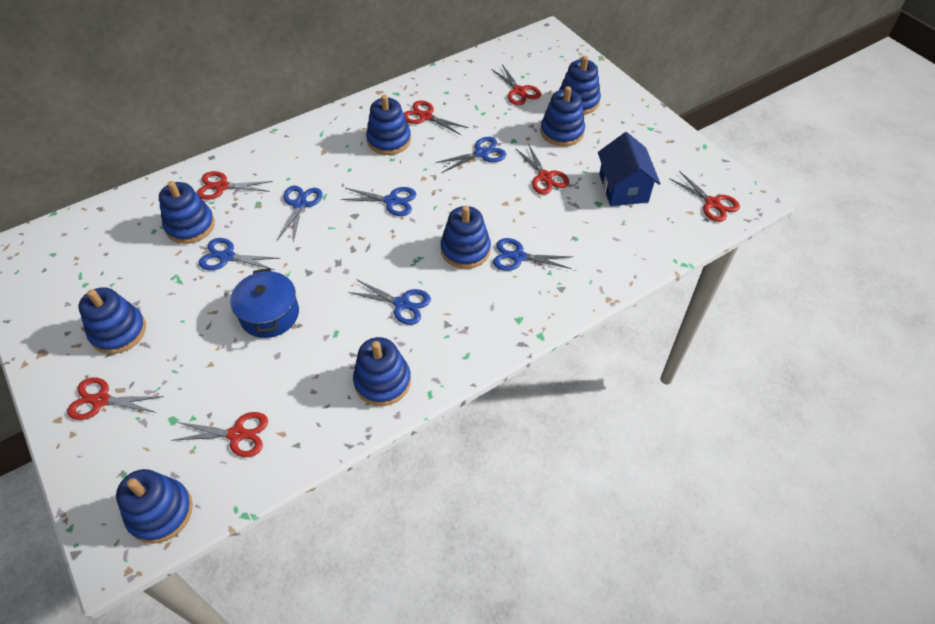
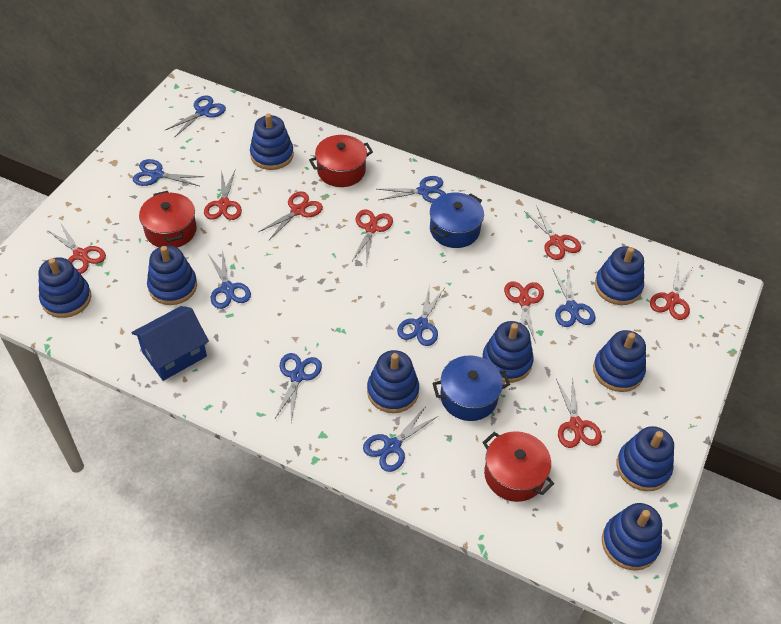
blue pot: 1 -> 2
blue scissors: 6 -> 8
blue stacking toy: 8 -> 9
red pot: 0 -> 3
red scissors: 7 -> 8

